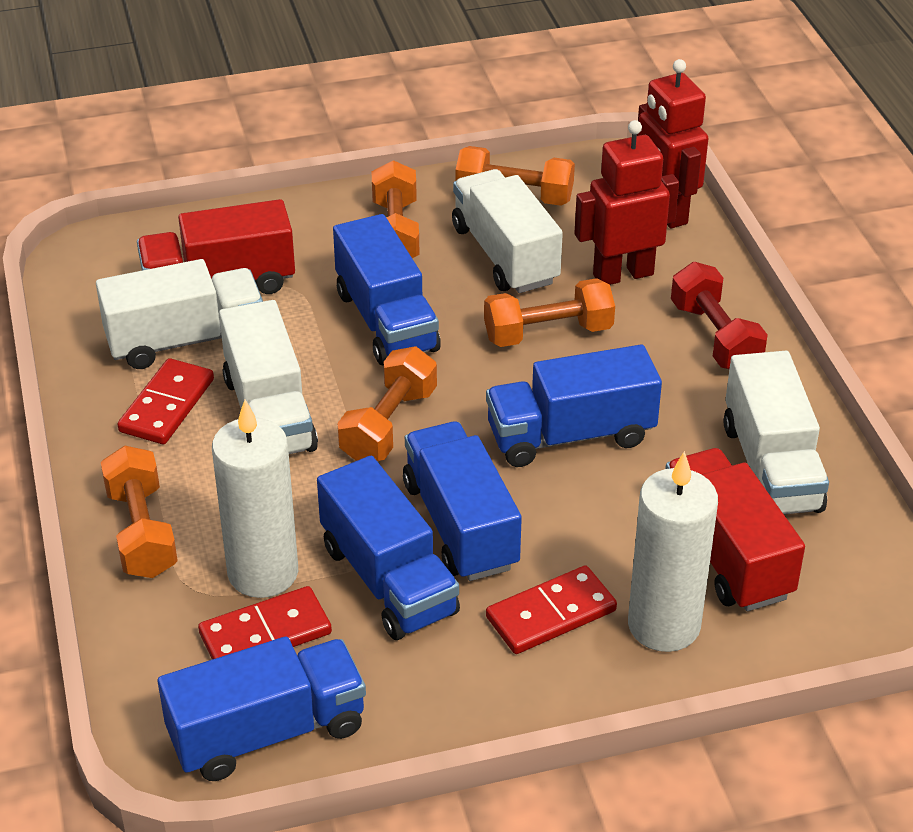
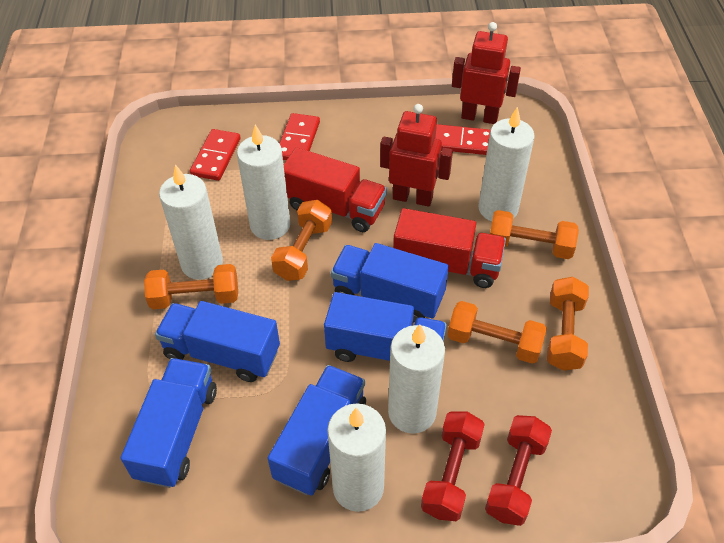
red dumbbell: 1 -> 2
white candle: 2 -> 5
white truck: 4 -> 0

